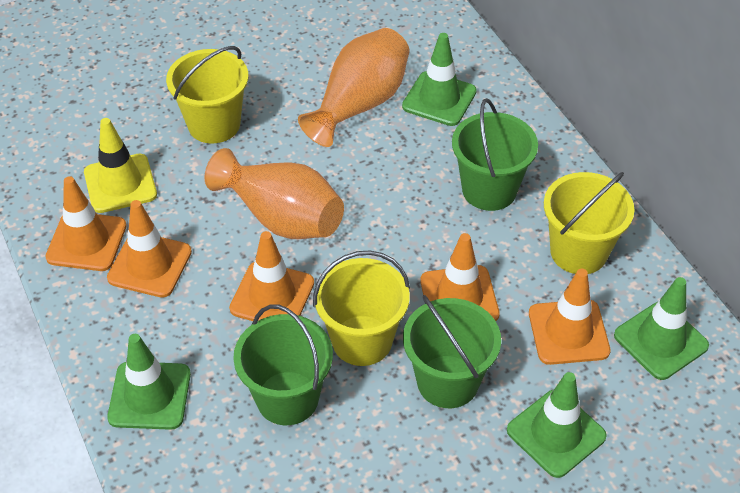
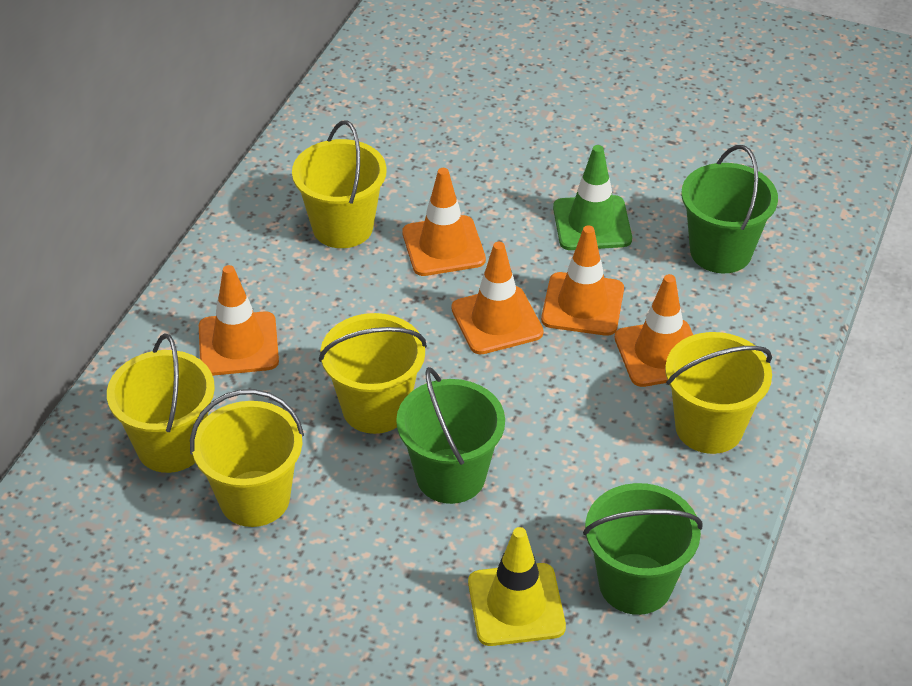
green traffic cone: 4 -> 1
orange vase: 2 -> 0
yellow bucket: 3 -> 5

